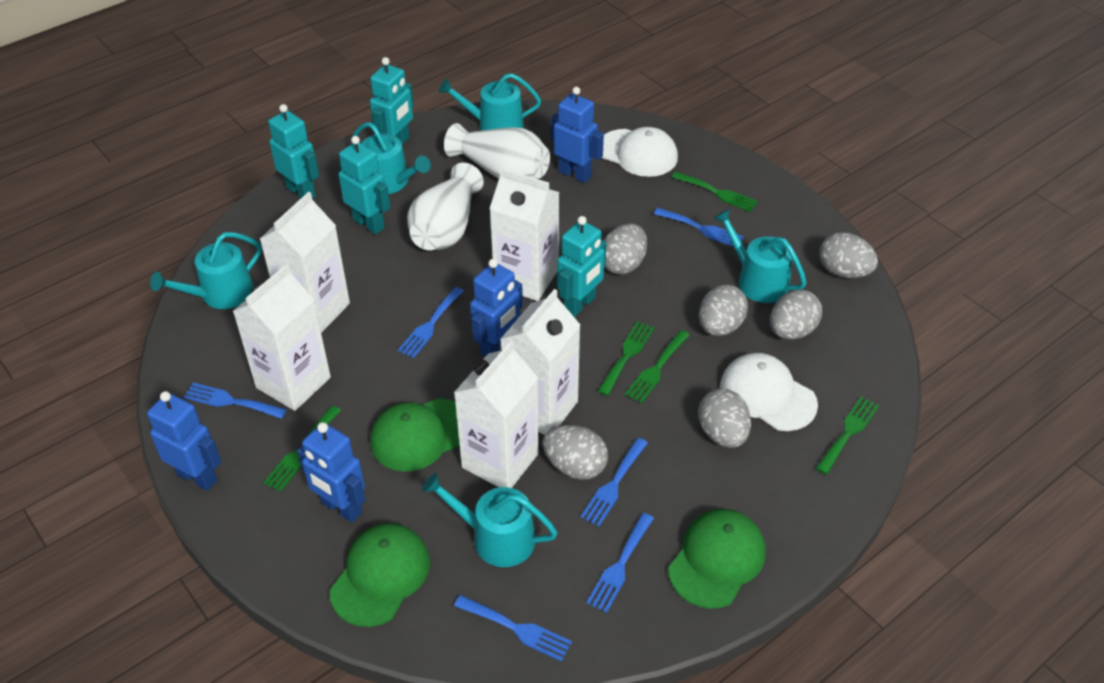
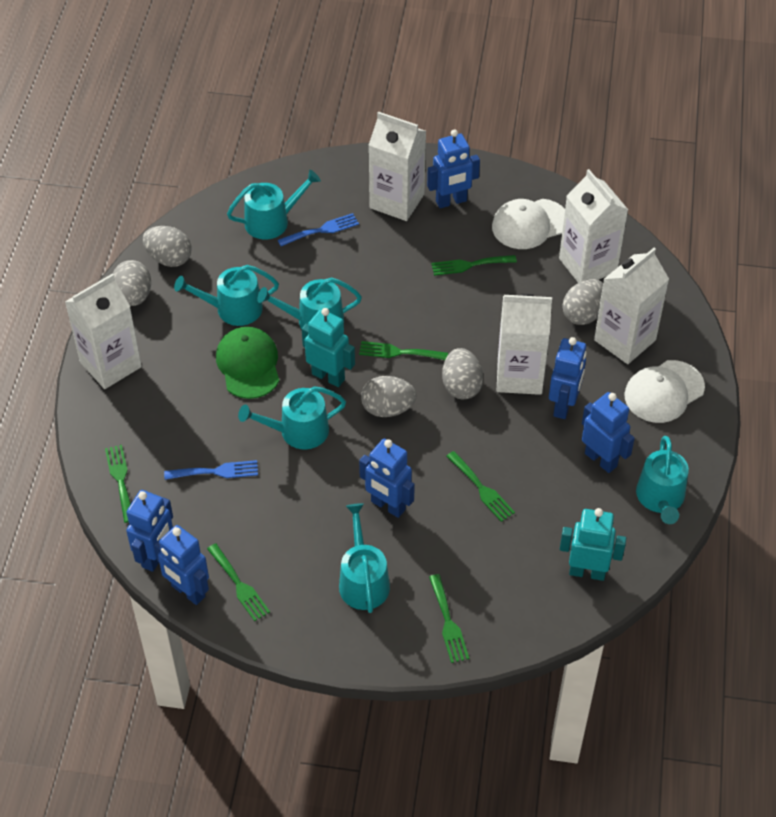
blue fork: 6 -> 2
blue robot: 4 -> 6
green cap: 3 -> 1
green fork: 5 -> 6
grey egg: 6 -> 5
turquoise robot: 4 -> 2
turquoise watering can: 5 -> 6
white vase: 2 -> 0

